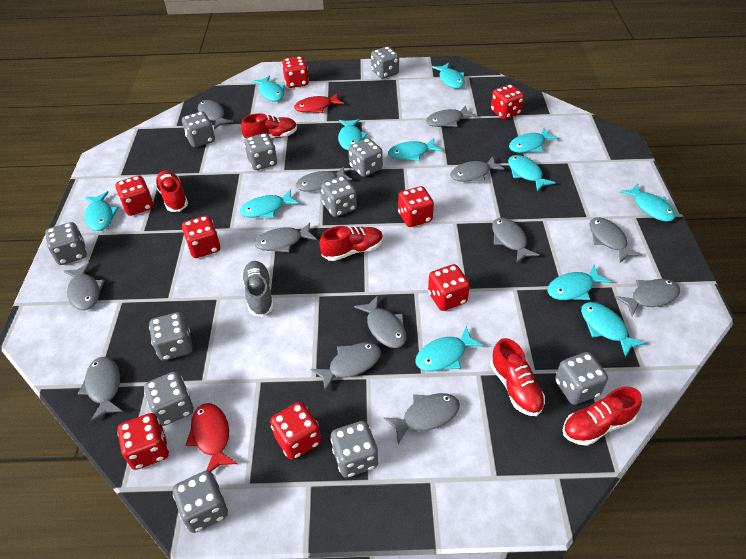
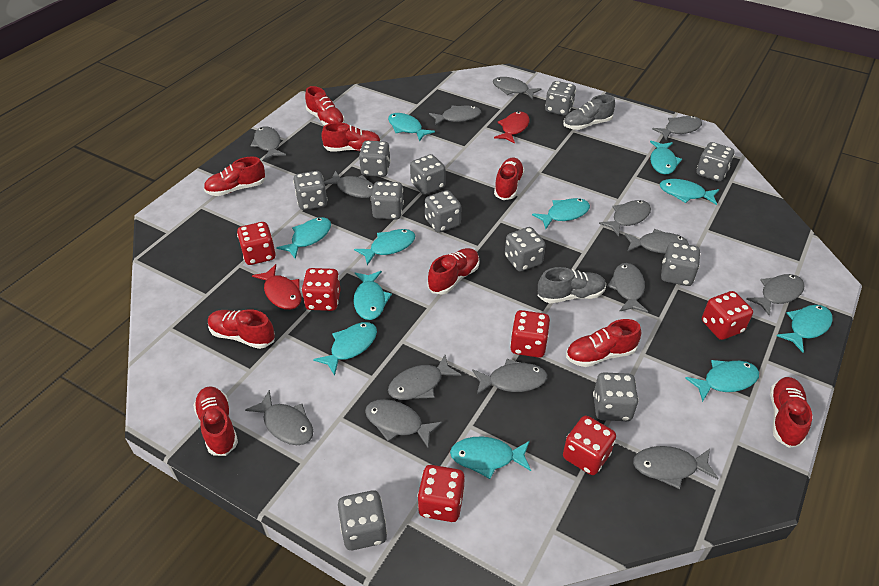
grey fish: 13 -> 14
grey shoe: 1 -> 2
red dice: 8 -> 6
red shoe: 5 -> 9
turquoise fish: 12 -> 11

